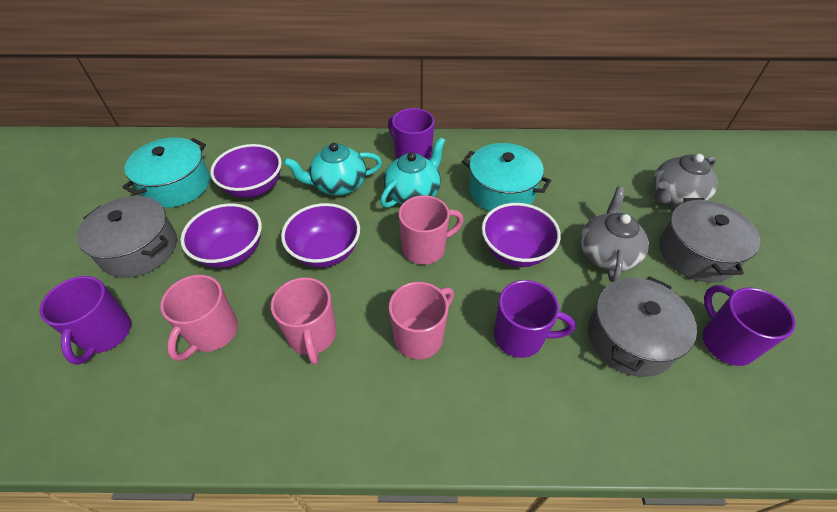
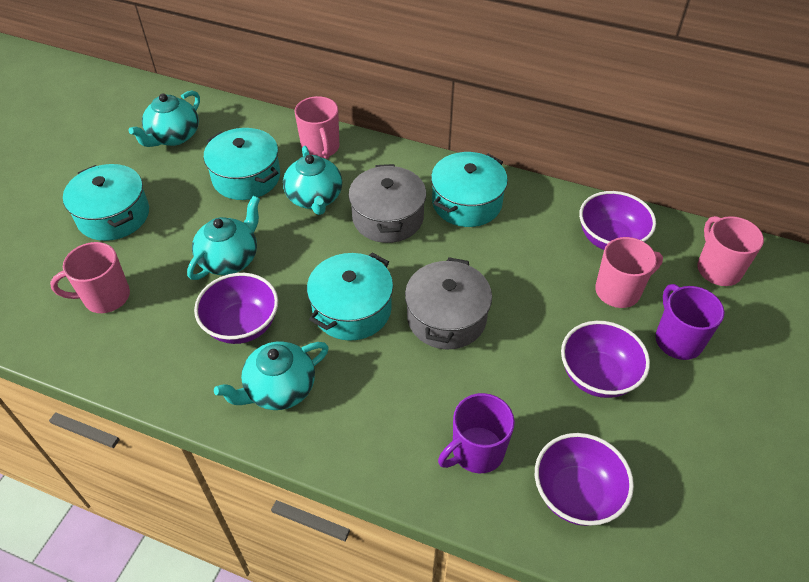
grey pot: 3 -> 2
grey teapot: 2 -> 0
purple mug: 4 -> 2
turquoise pot: 2 -> 4
turquoise teapot: 2 -> 4

